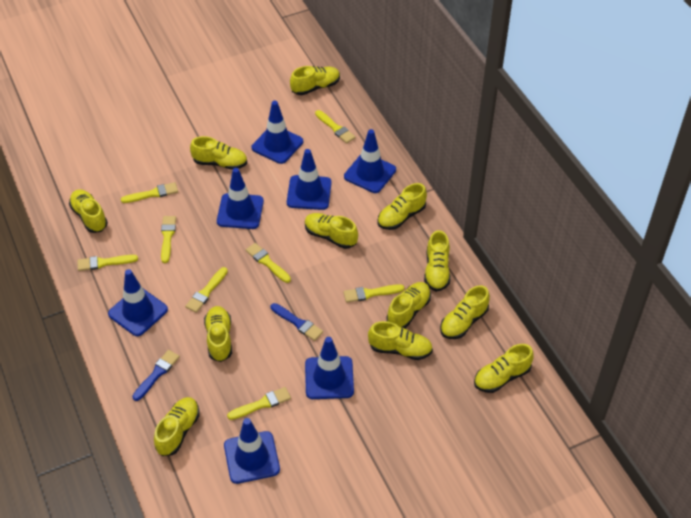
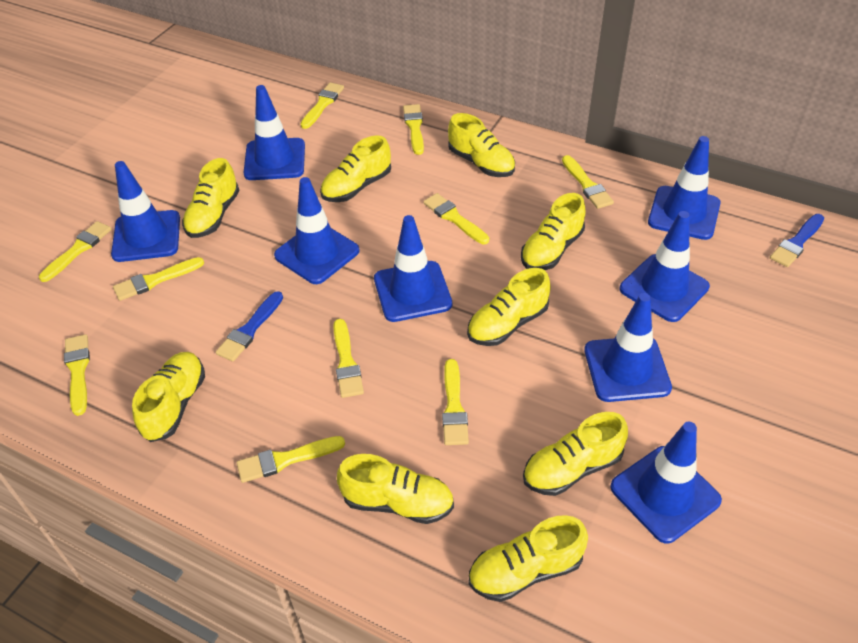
blue traffic cone: 7 -> 8
yellow brush: 8 -> 10
yellow shoe: 12 -> 9

